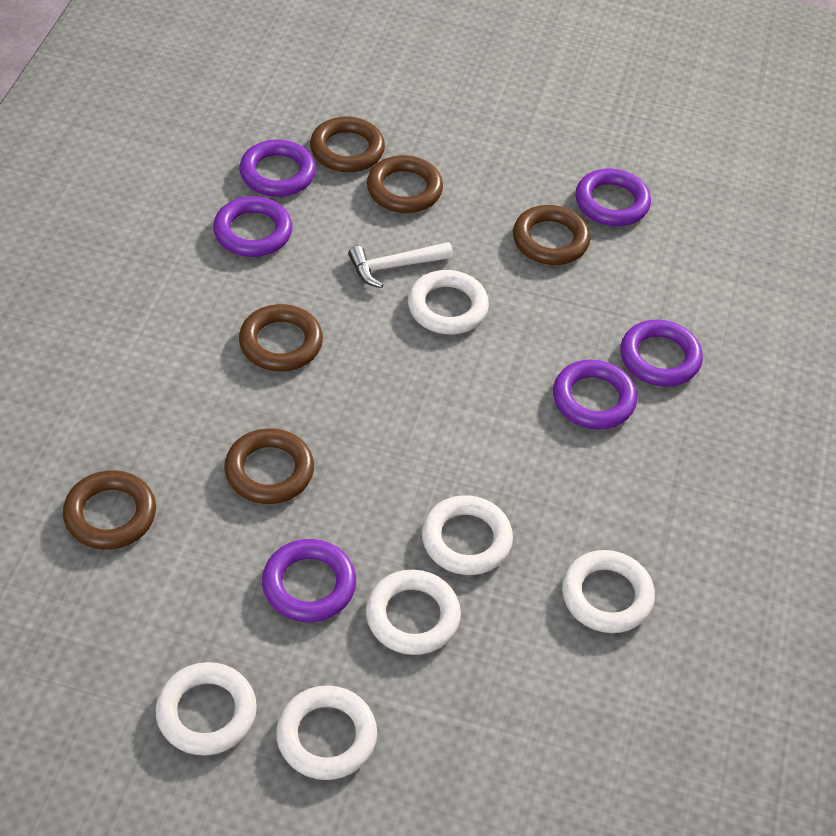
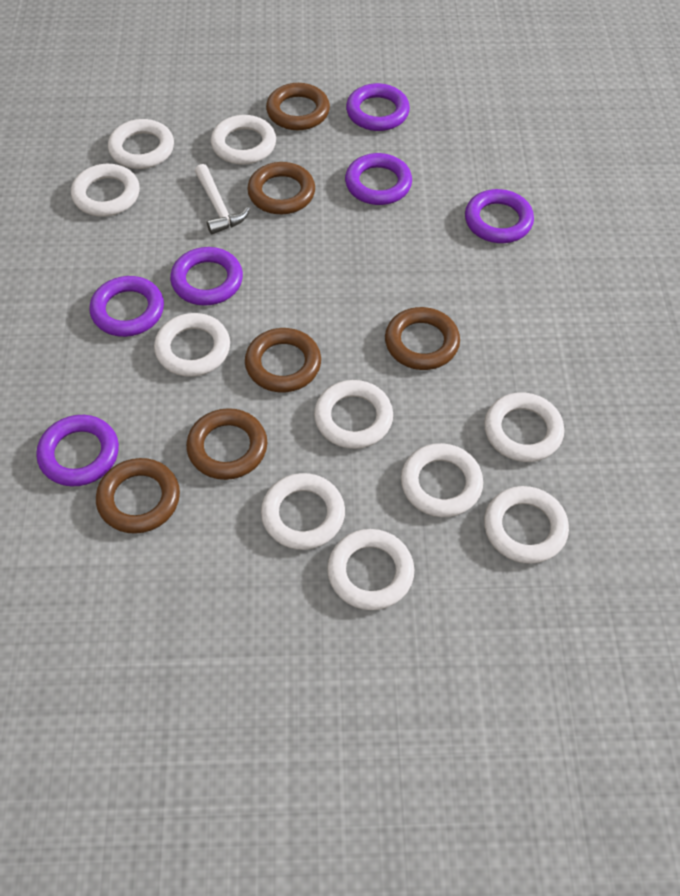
white ring: 6 -> 10

